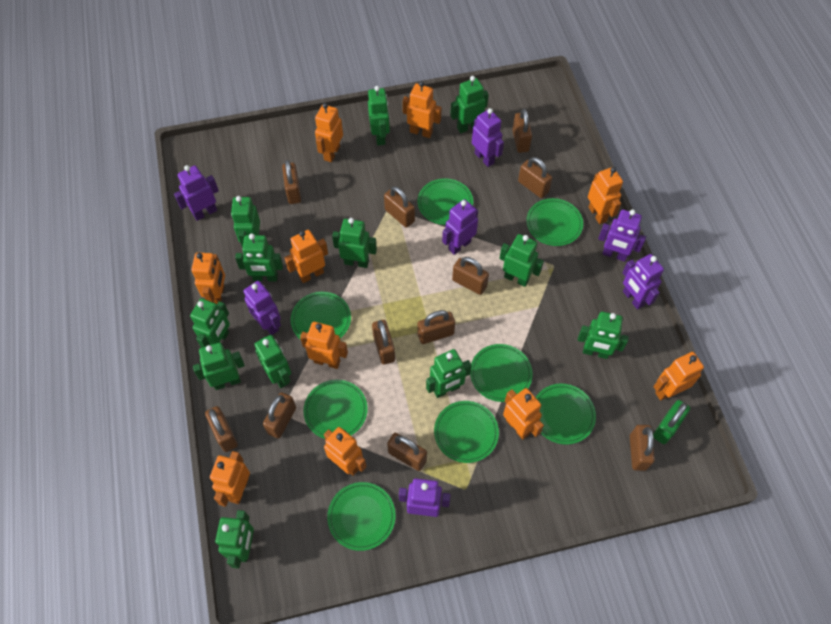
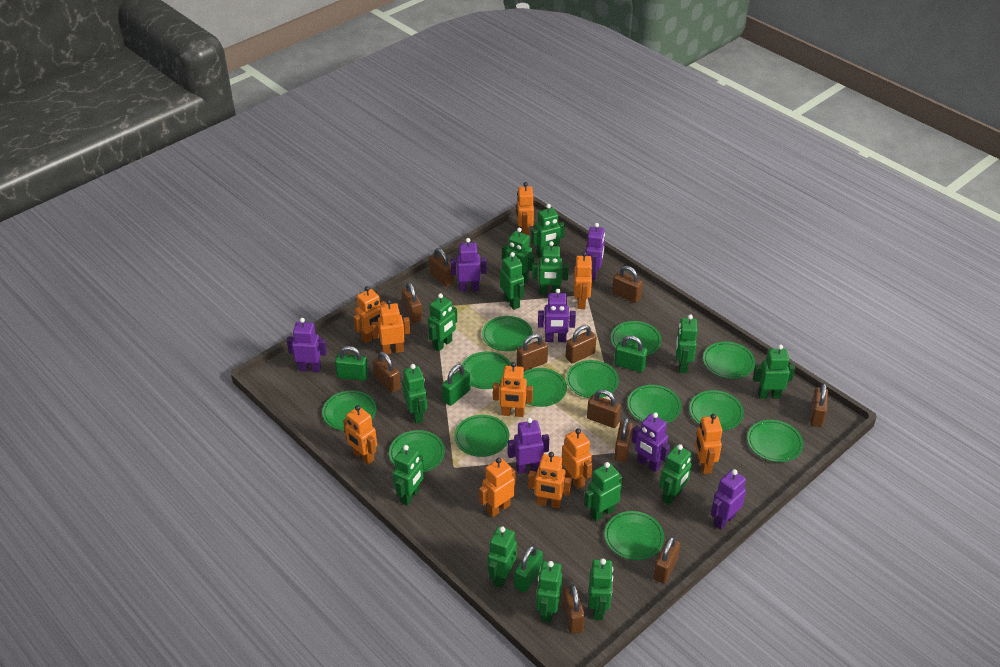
green padlock: 1 -> 4
green plate: 8 -> 13
green robot: 12 -> 14

